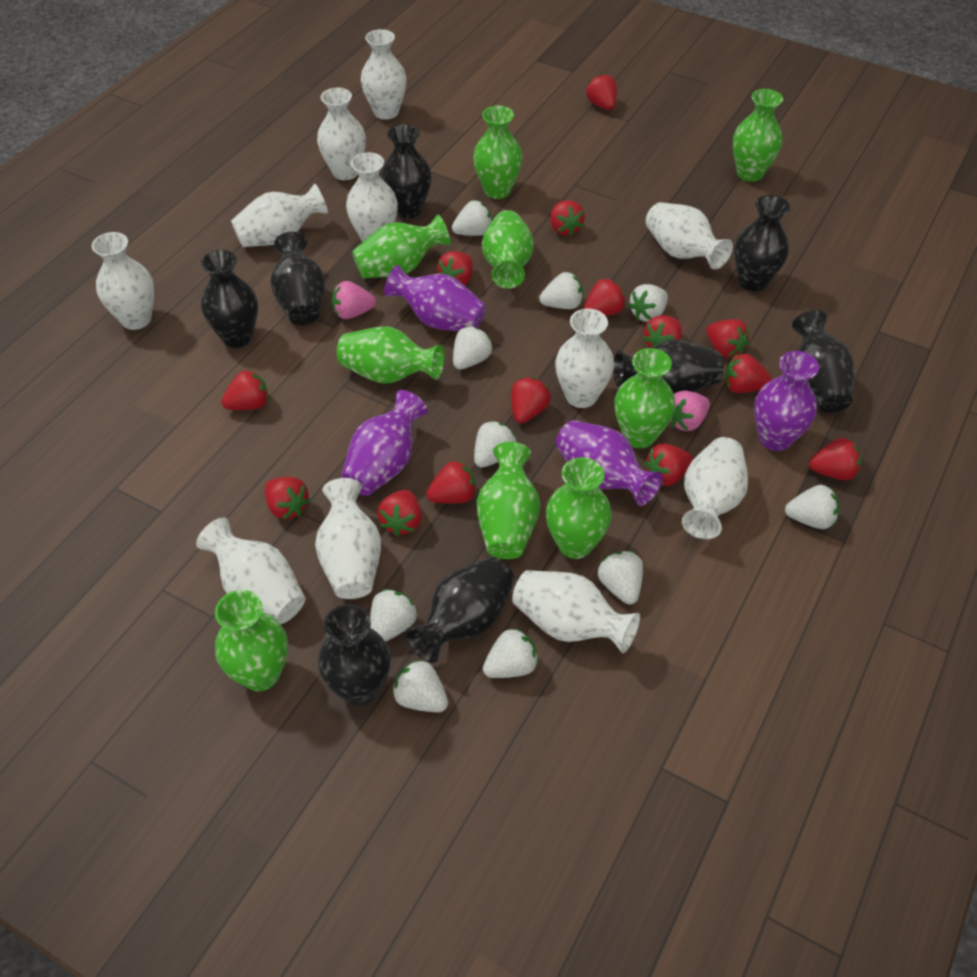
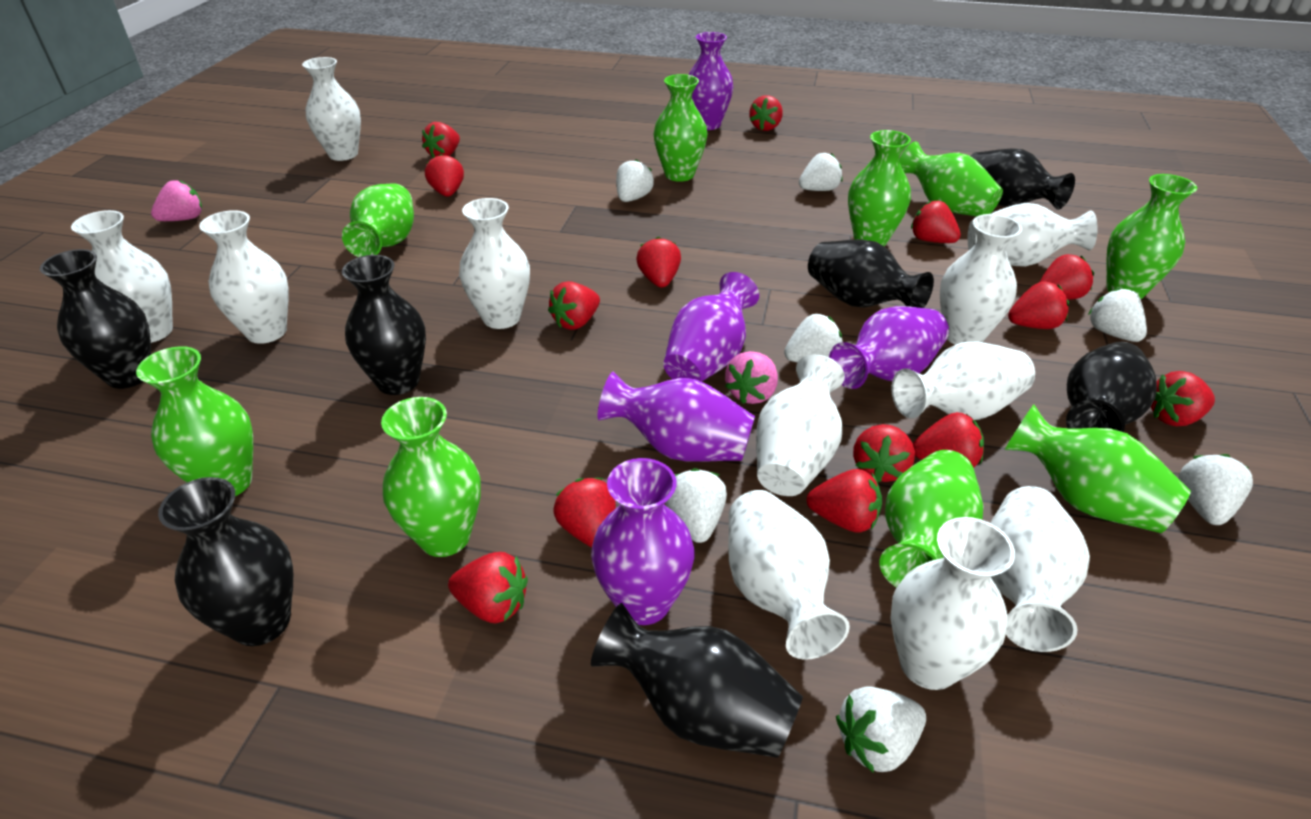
black vase: 8 -> 7
purple vase: 4 -> 5
white strawberry: 10 -> 7

